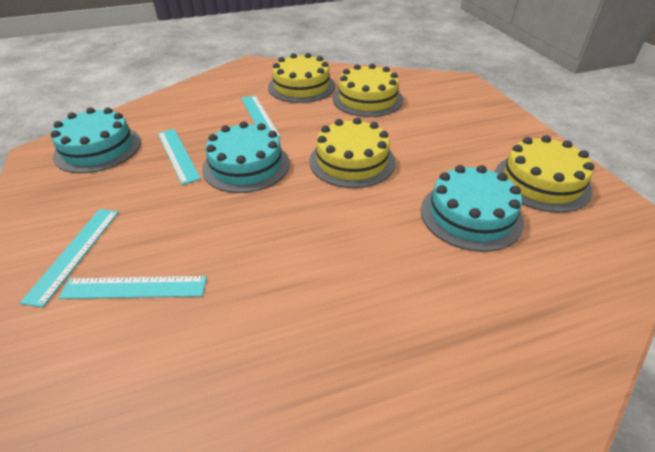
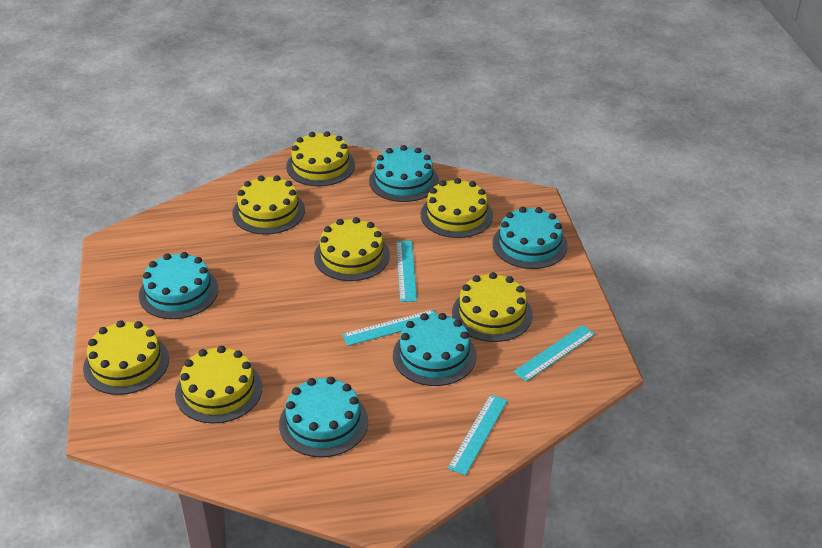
turquoise cake: 3 -> 5
yellow cake: 4 -> 7

